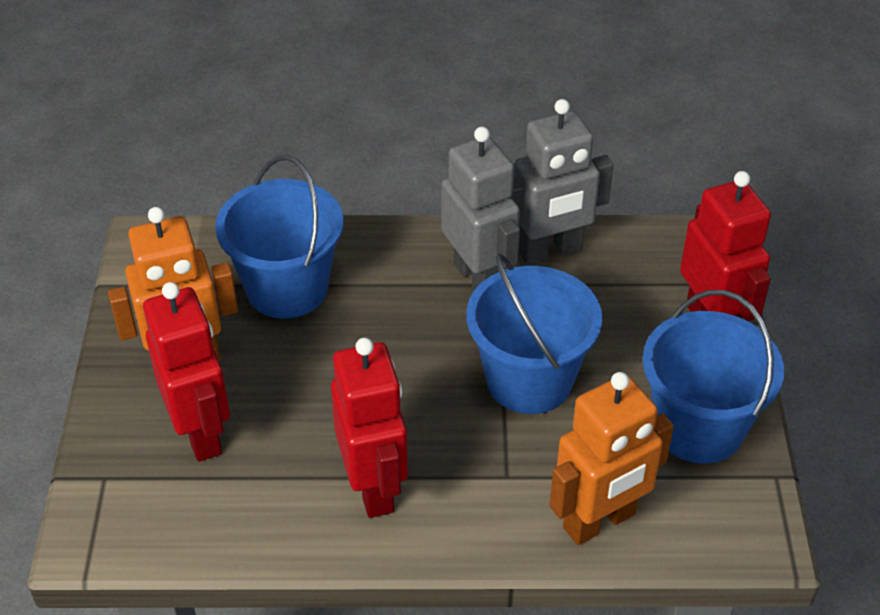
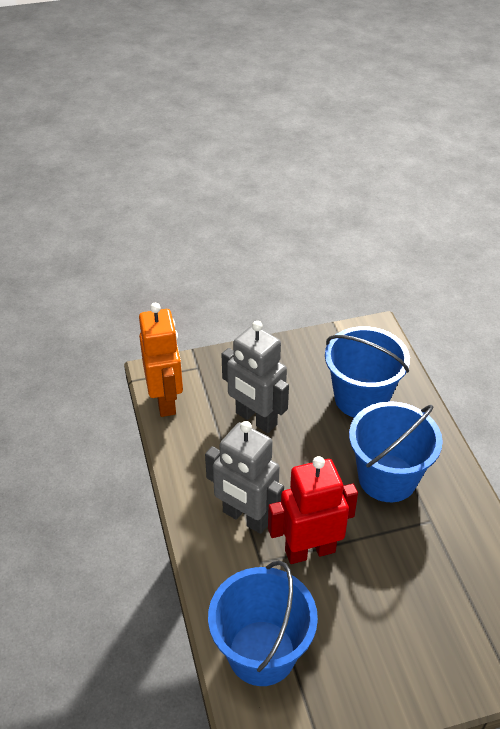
orange robot: 2 -> 1
red robot: 3 -> 1

